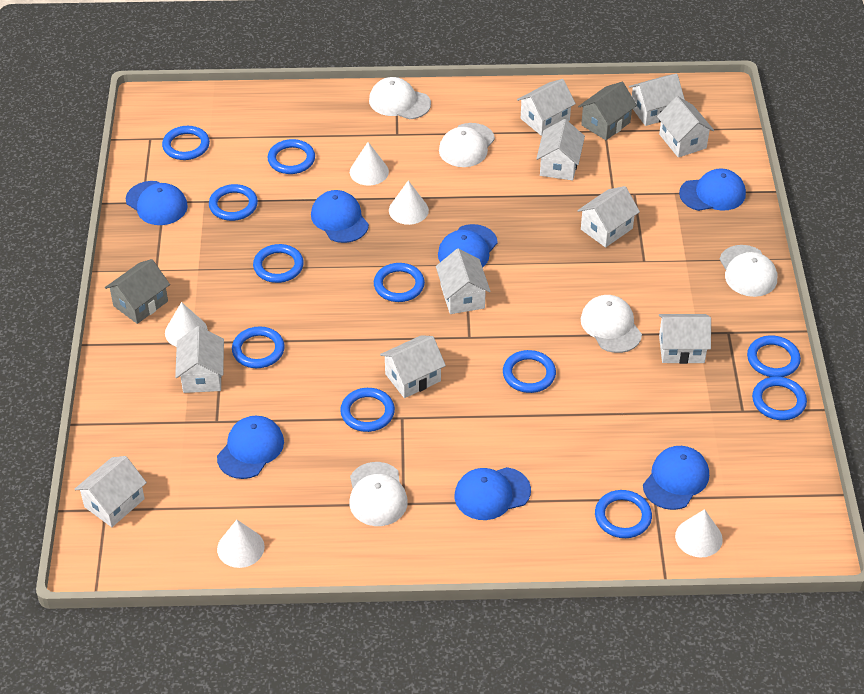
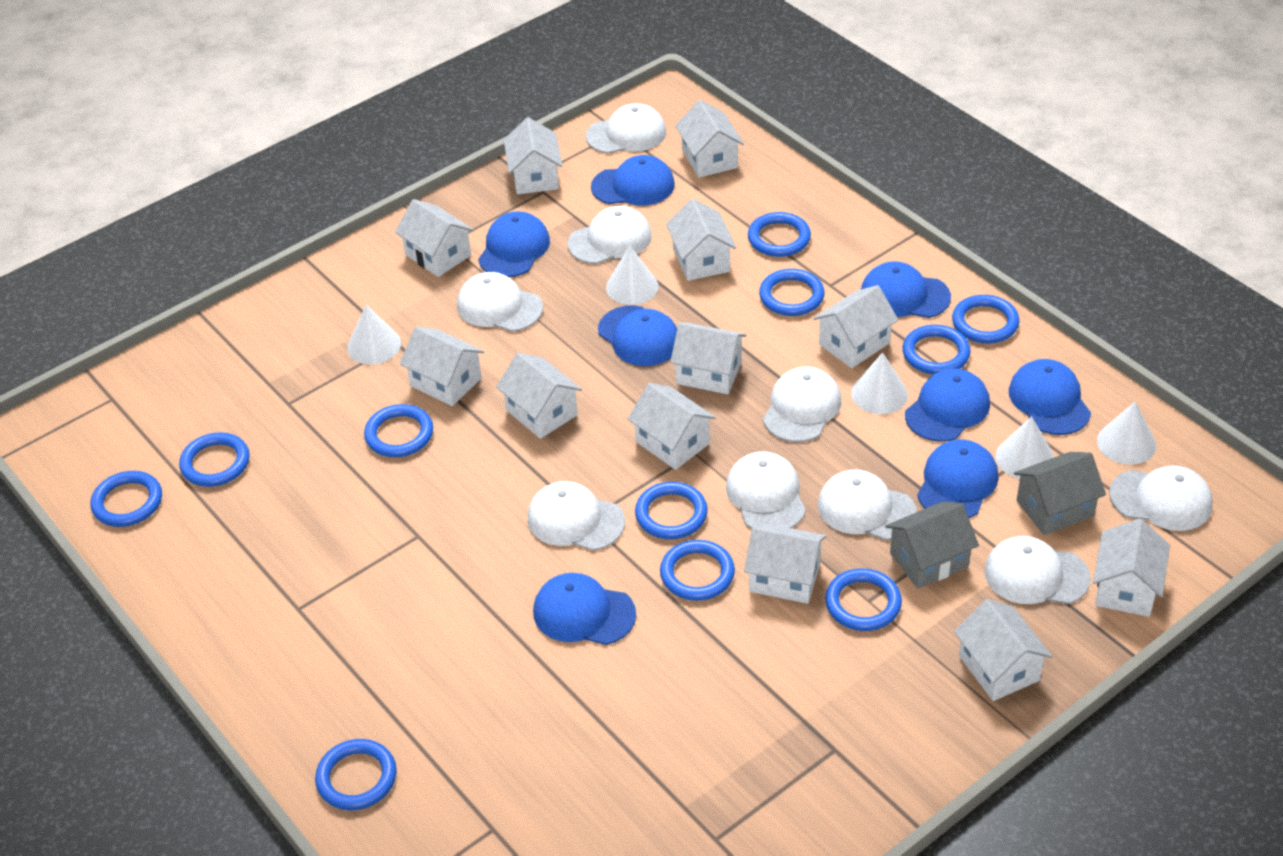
blue cap: 7 -> 8
white cap: 5 -> 9
white house: 10 -> 12

